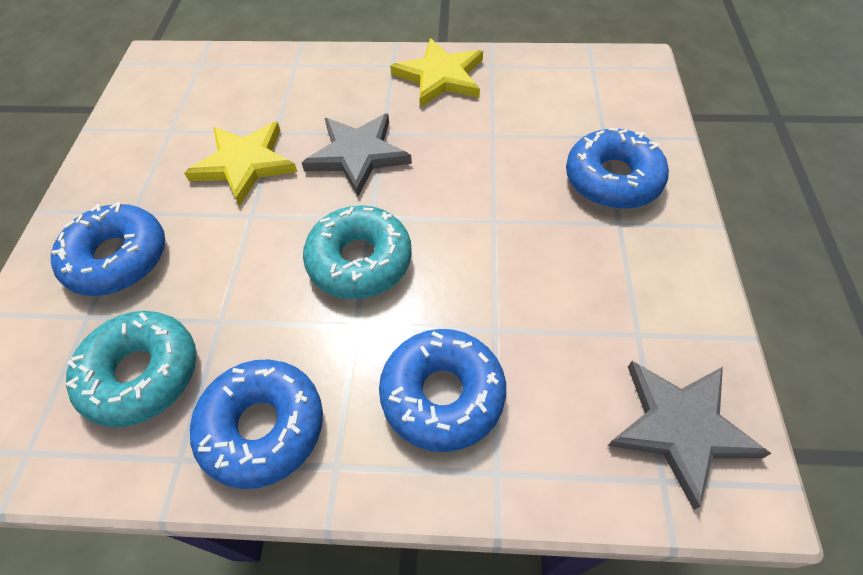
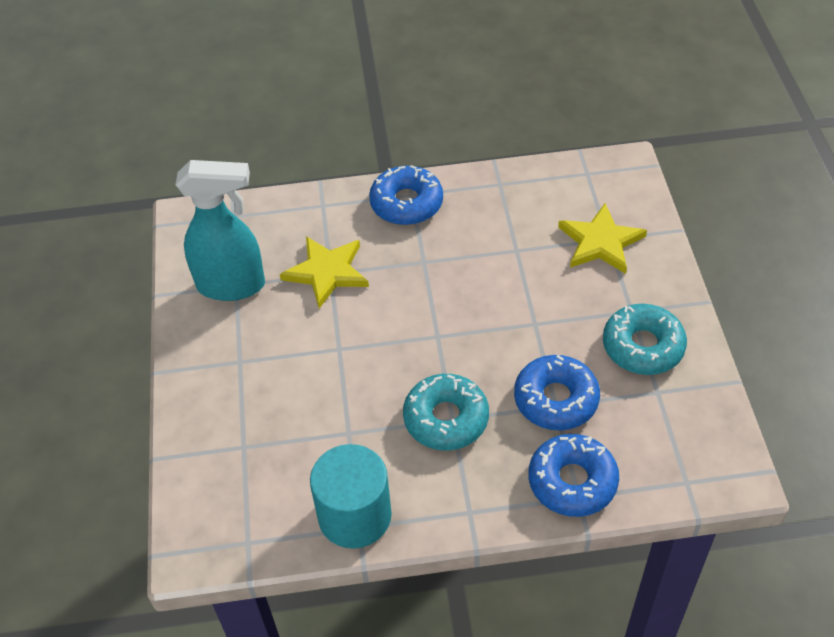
blue donut: 4 -> 3
grey star: 2 -> 0
turquoise cylinder: 0 -> 1
turquoise spray bottle: 0 -> 1

